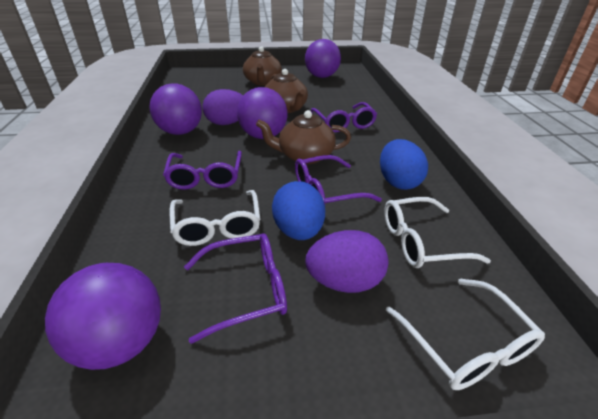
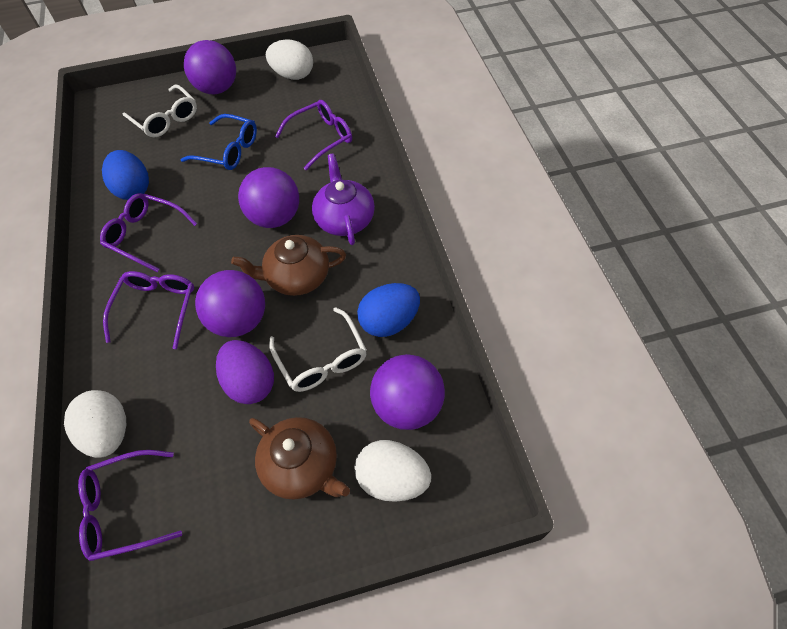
blue glasses: 0 -> 1
brown teapot: 3 -> 2
purple egg: 2 -> 1
purple teapot: 0 -> 1
white egg: 0 -> 3
white glasses: 3 -> 2

